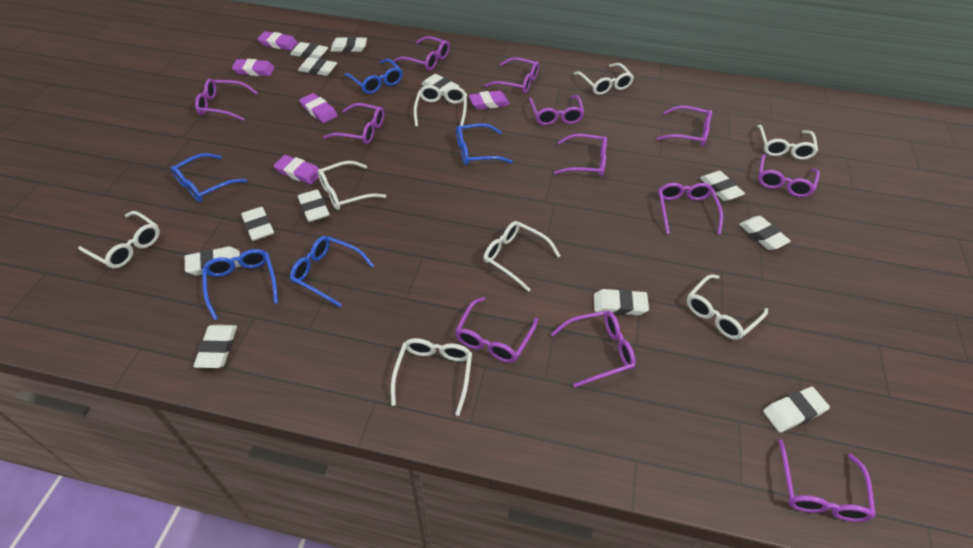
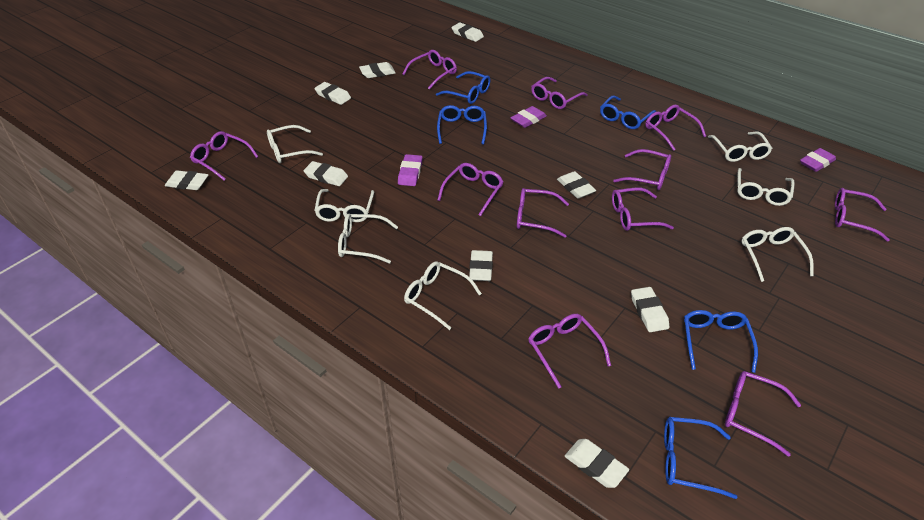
purple eraser: 5 -> 3
purple glasses: 12 -> 11
white eraser: 12 -> 9
white glasses: 8 -> 7

